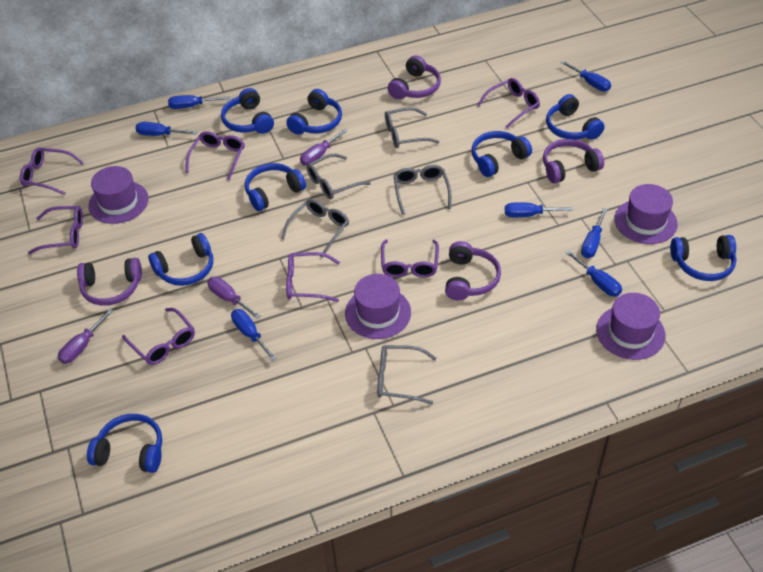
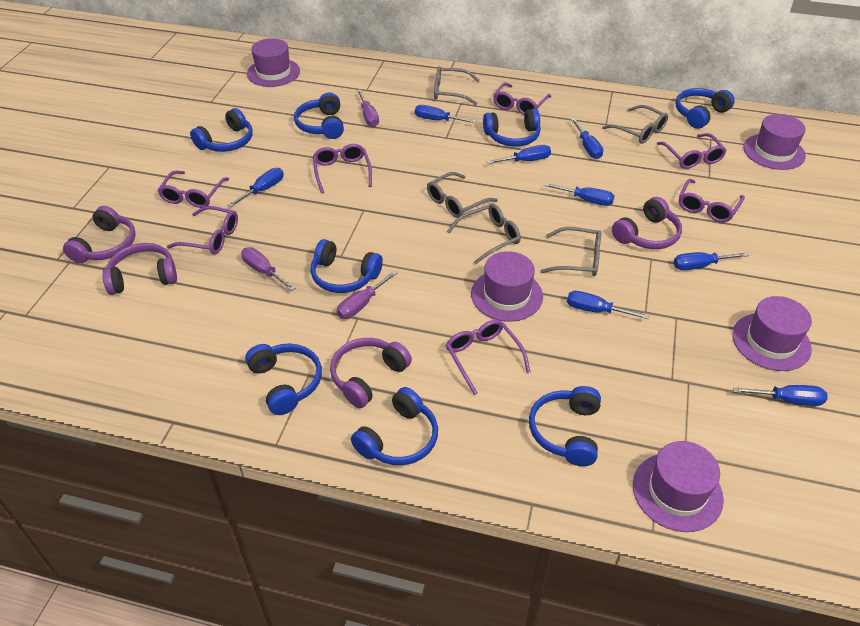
blue screwdriver: 7 -> 8
purple hat: 4 -> 5

